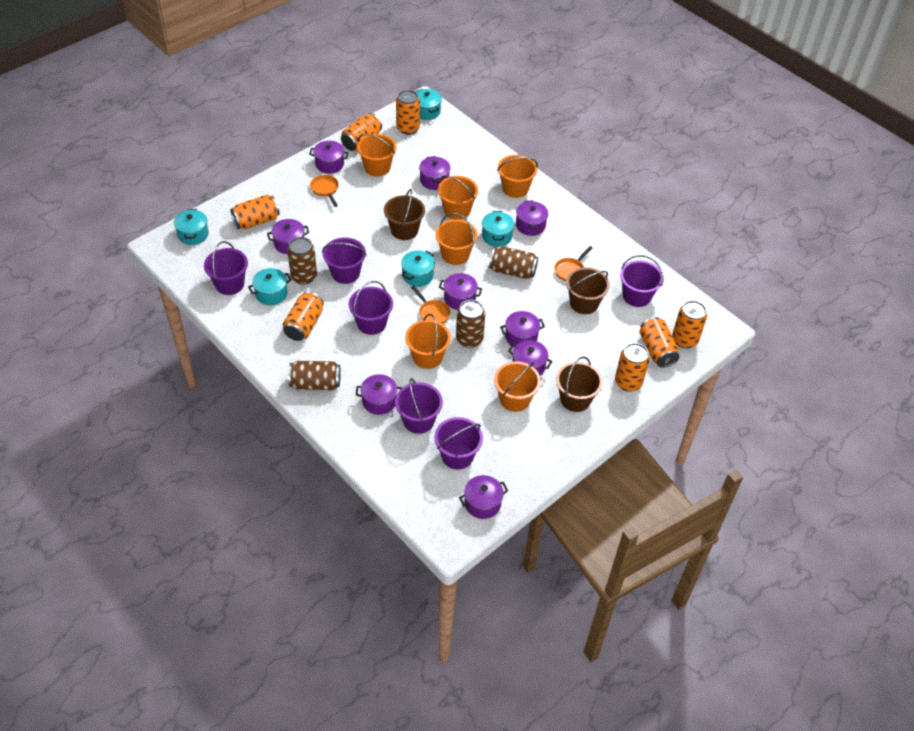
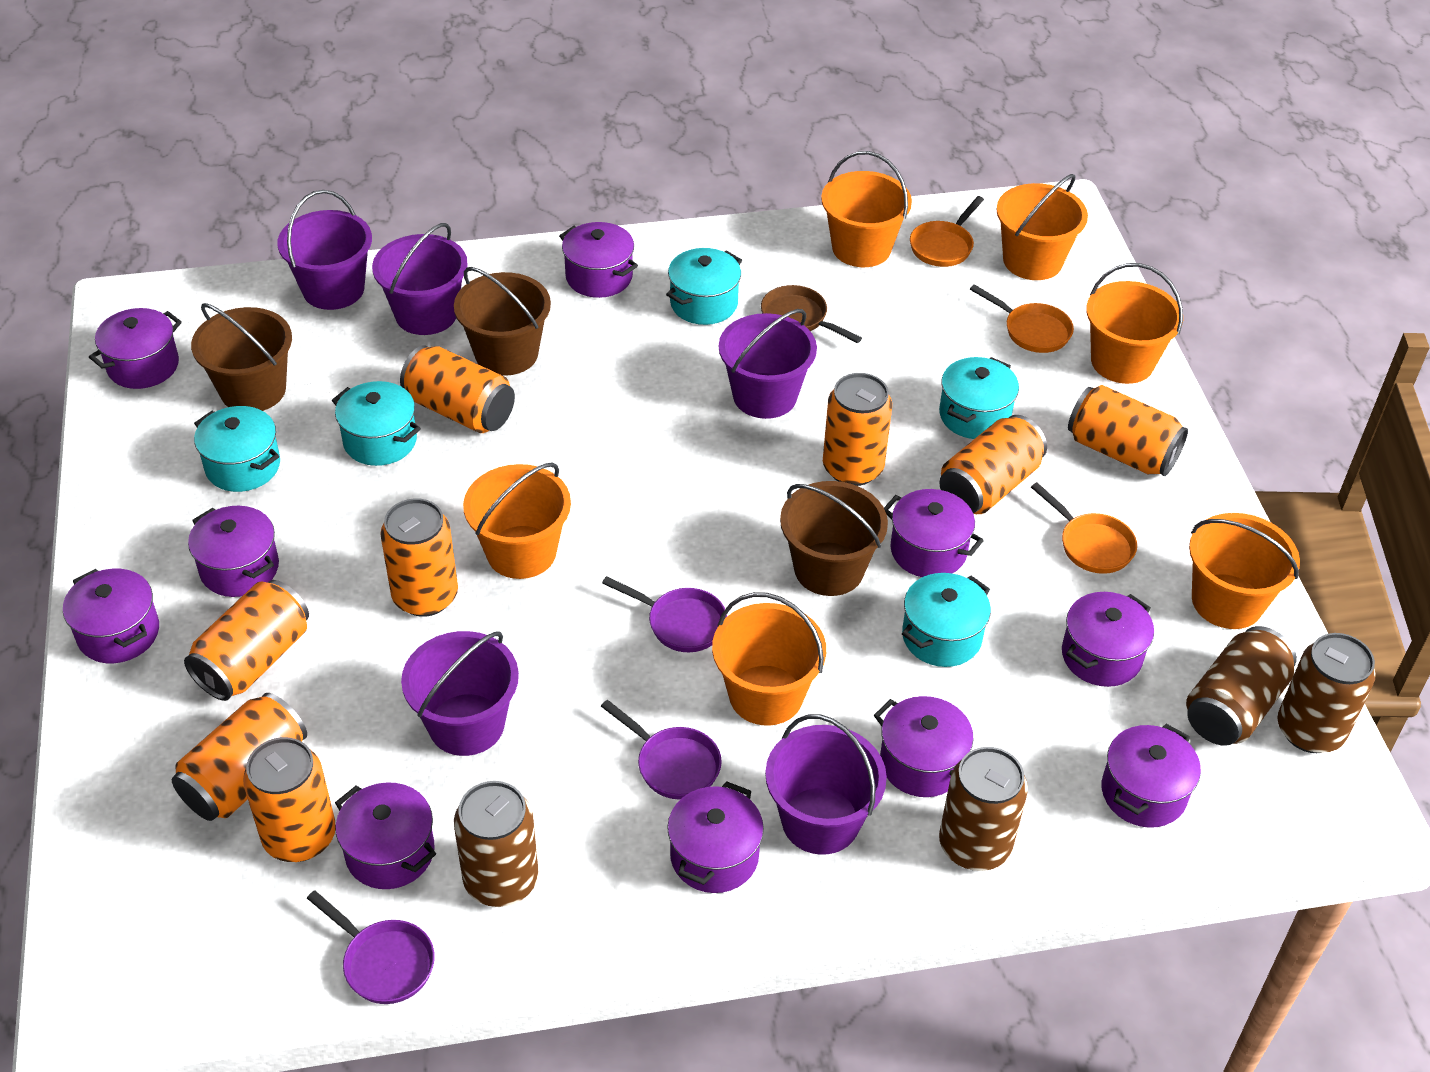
brown pan: 0 -> 1
orange can: 7 -> 8
purple bucket: 6 -> 5
purple pan: 0 -> 3
purple pot: 9 -> 10

